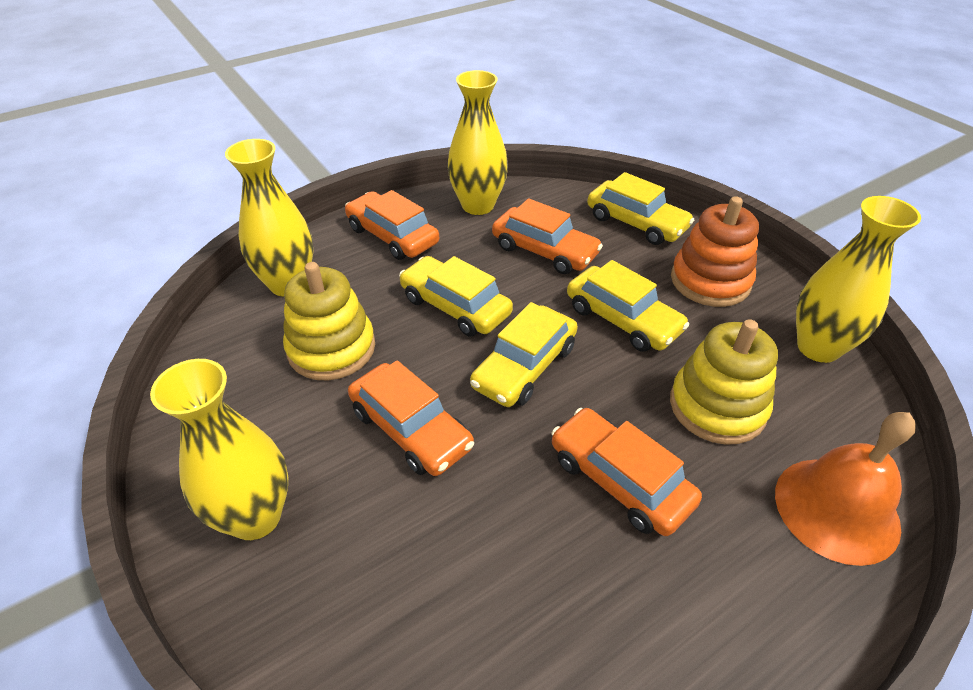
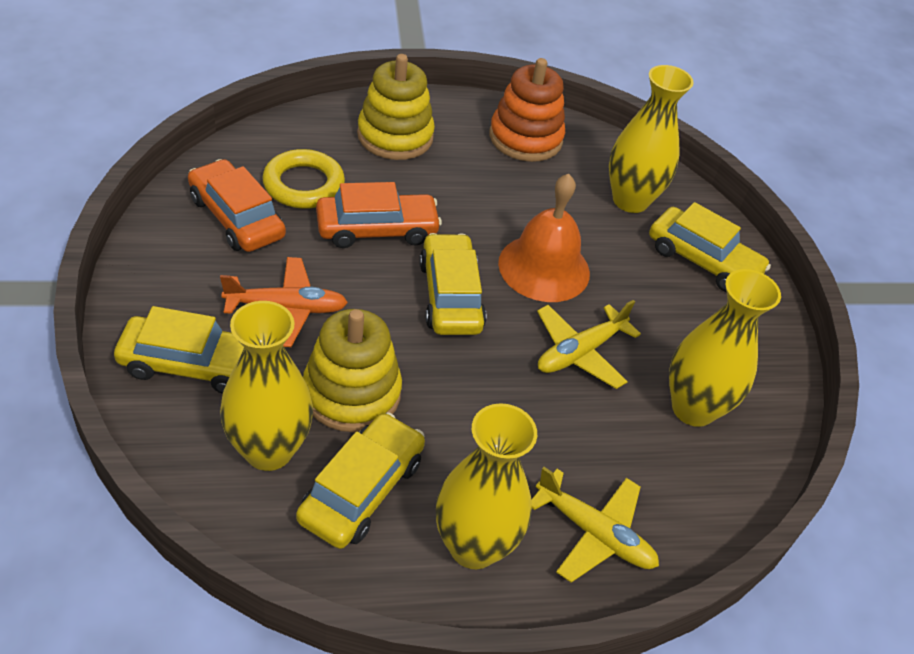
orange car: 4 -> 2
orange plane: 0 -> 1
yellow plane: 0 -> 2
yellow ring: 0 -> 1

